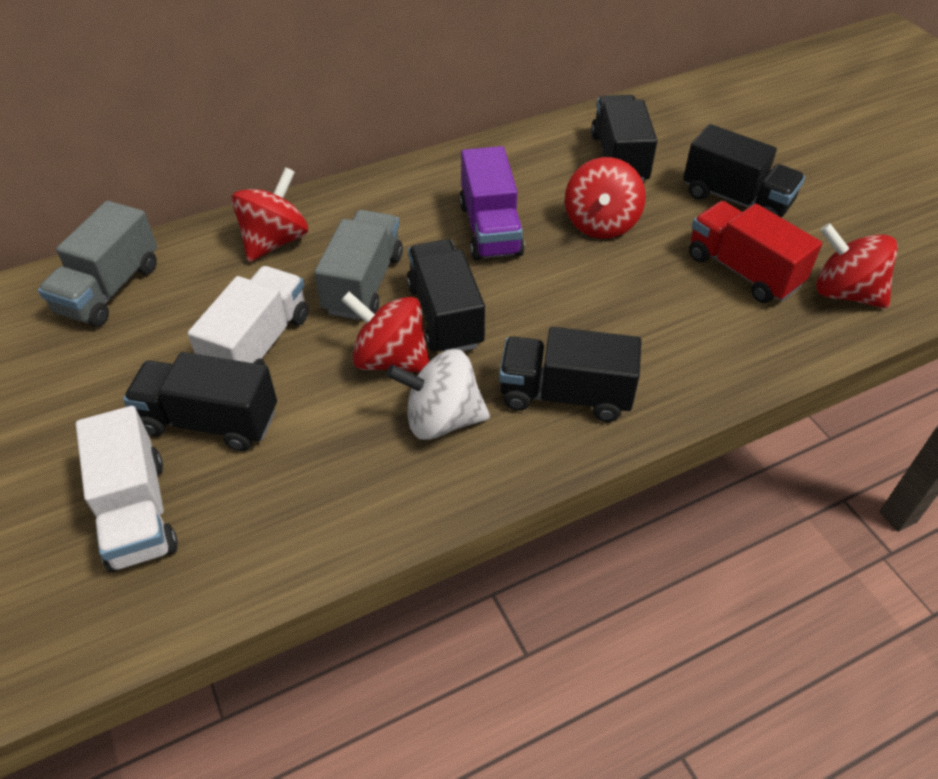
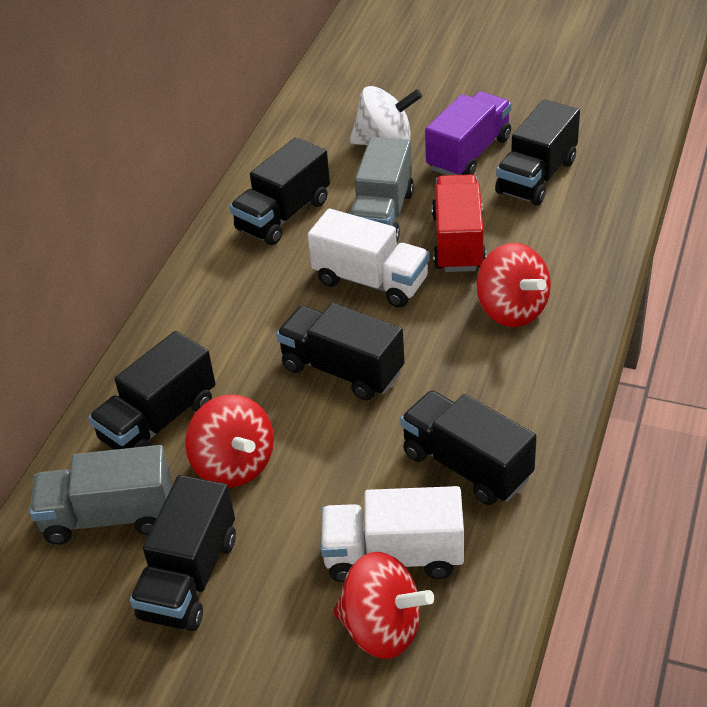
black truck: 5 -> 6
red spinning top: 4 -> 3

